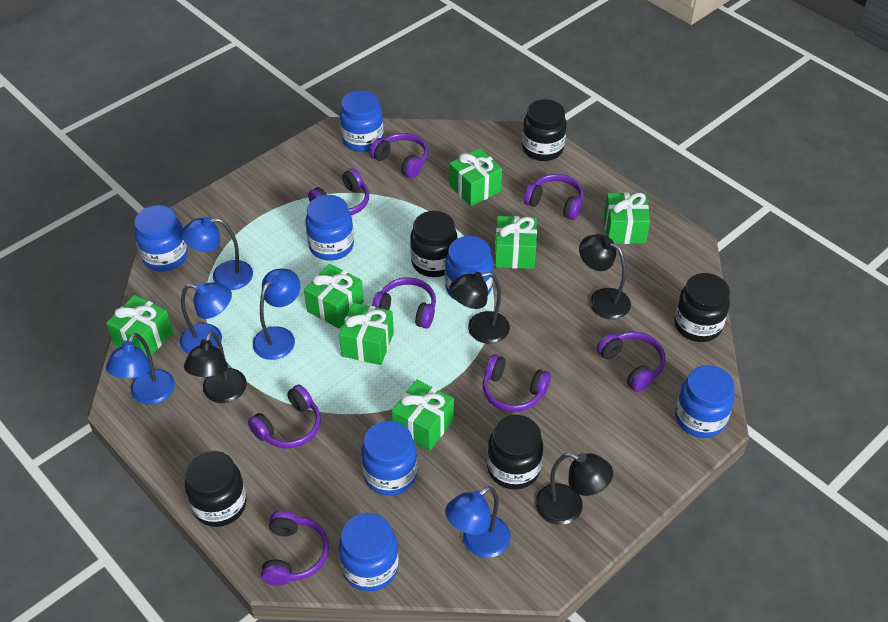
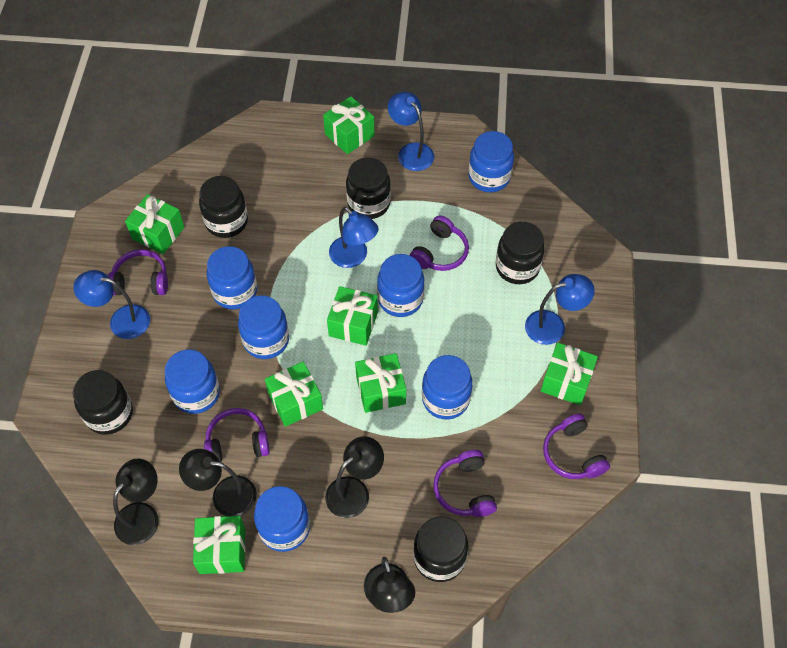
blue lamp: 5 -> 4
purple headphones: 8 -> 5

